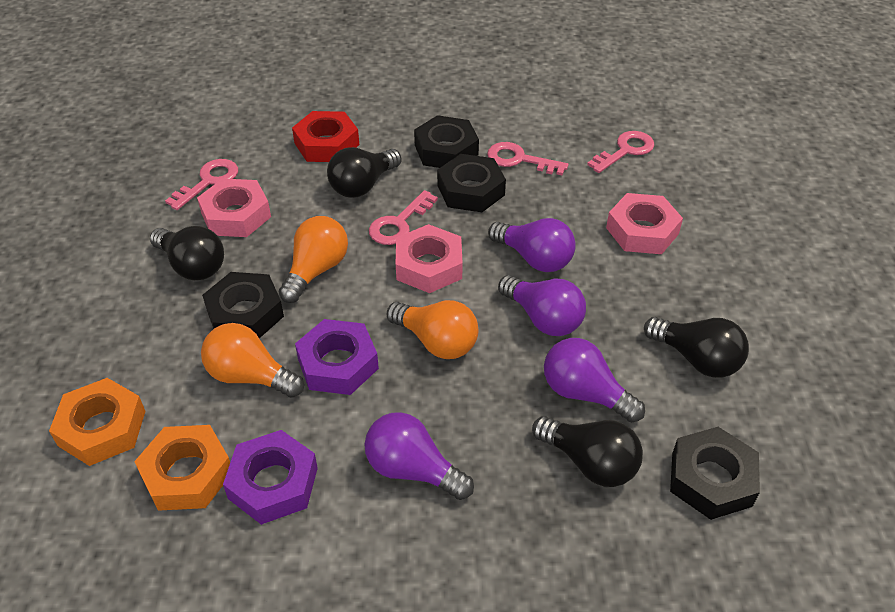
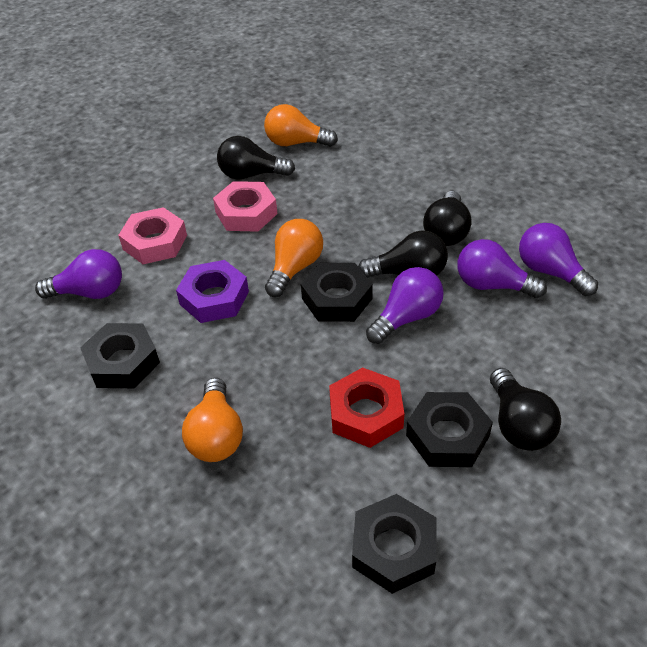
orange nut: 2 -> 0
pink key: 4 -> 0
pink nut: 3 -> 2
purple nut: 2 -> 1

